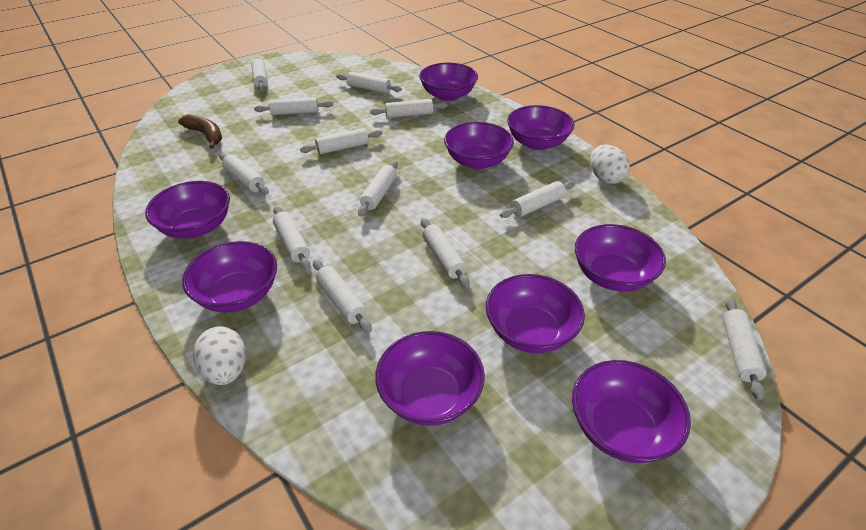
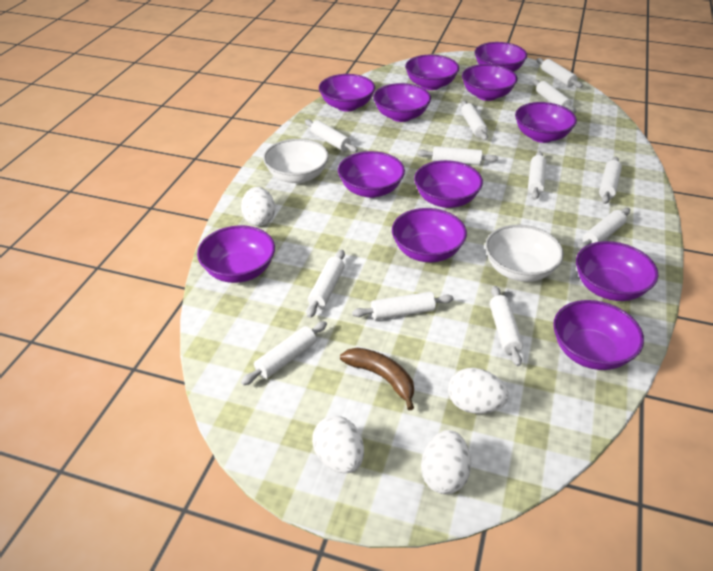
purple bowl: 9 -> 12
white bowl: 0 -> 2
white egg: 2 -> 4

